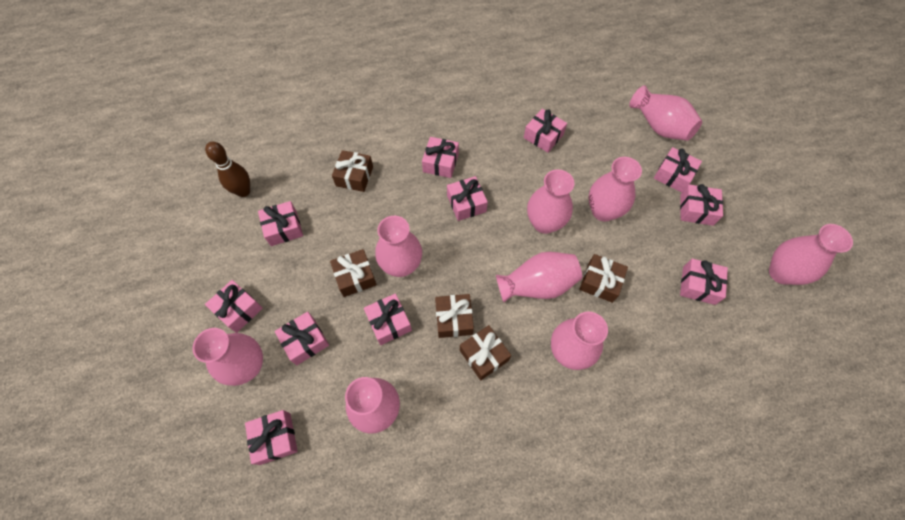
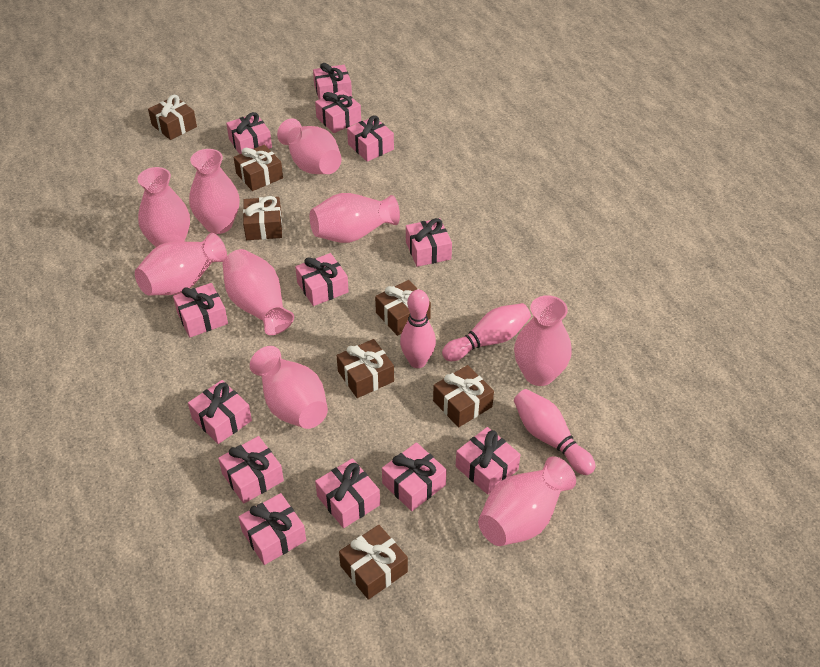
brown bowling pin: 1 -> 0
brown gift: 5 -> 7
pink bowling pin: 0 -> 3
pink gift: 11 -> 13

